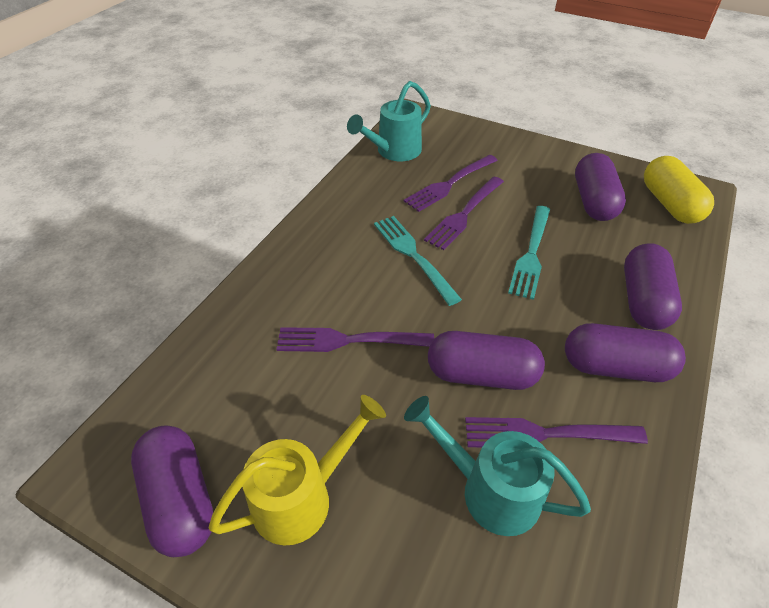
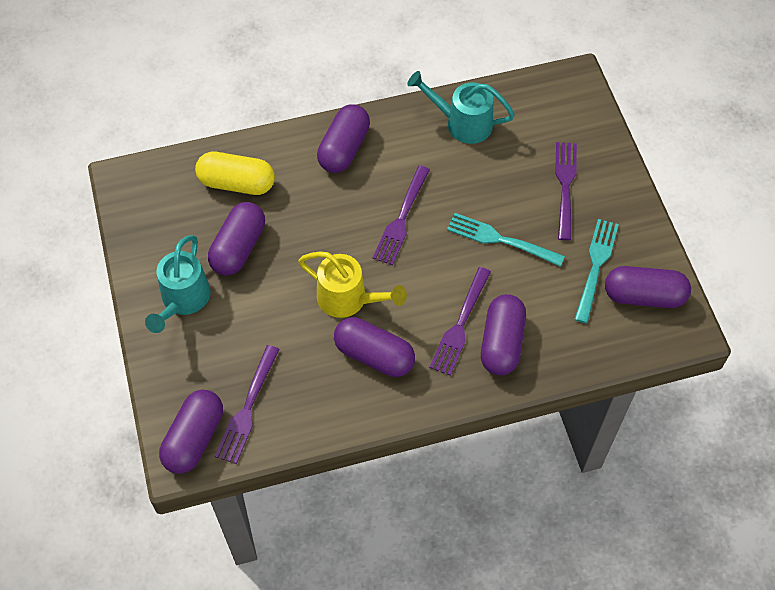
purple capsule: 5 -> 6

